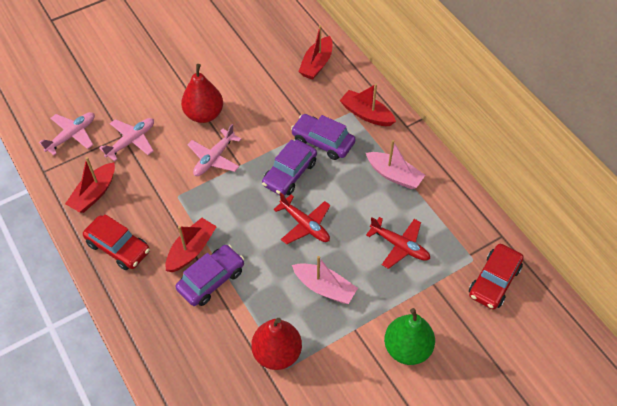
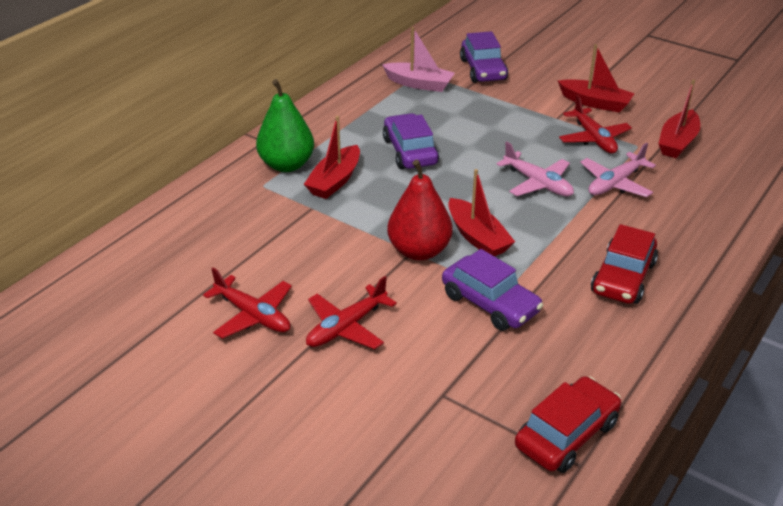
pink boat: 2 -> 1
pink plane: 3 -> 2
red pear: 2 -> 1
red plane: 2 -> 3

